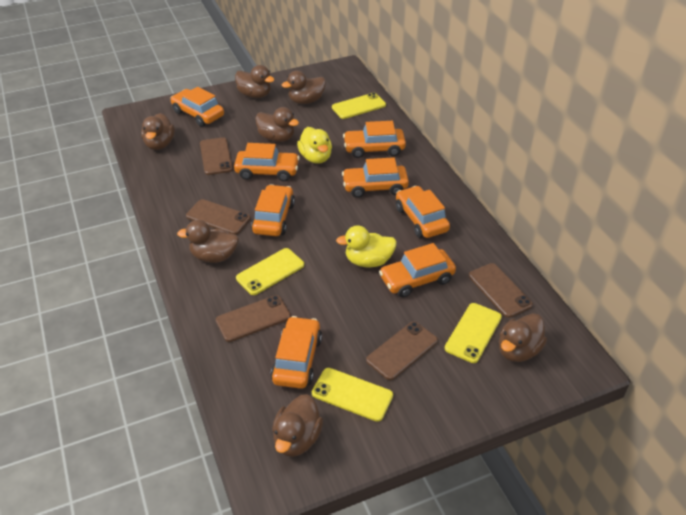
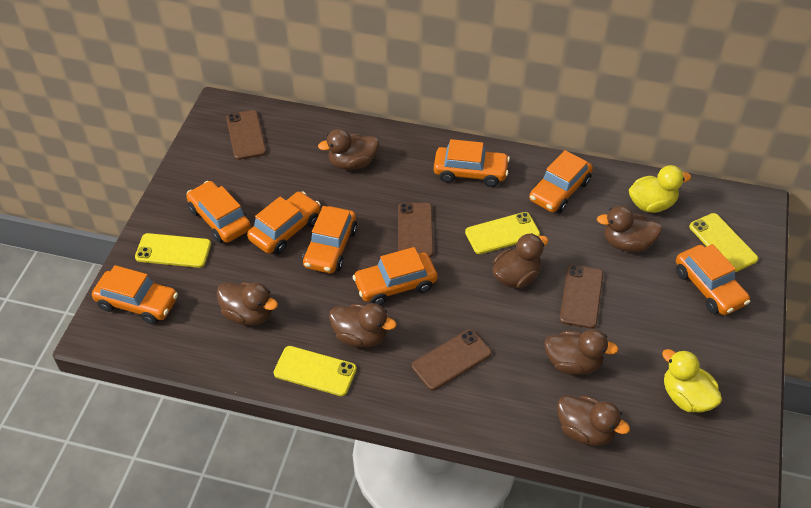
brown phone: 5 -> 4

